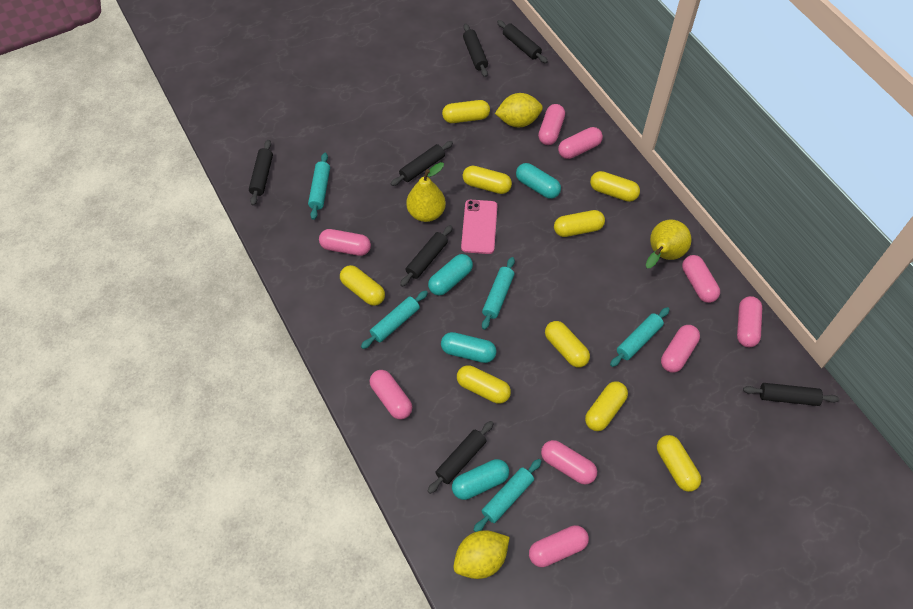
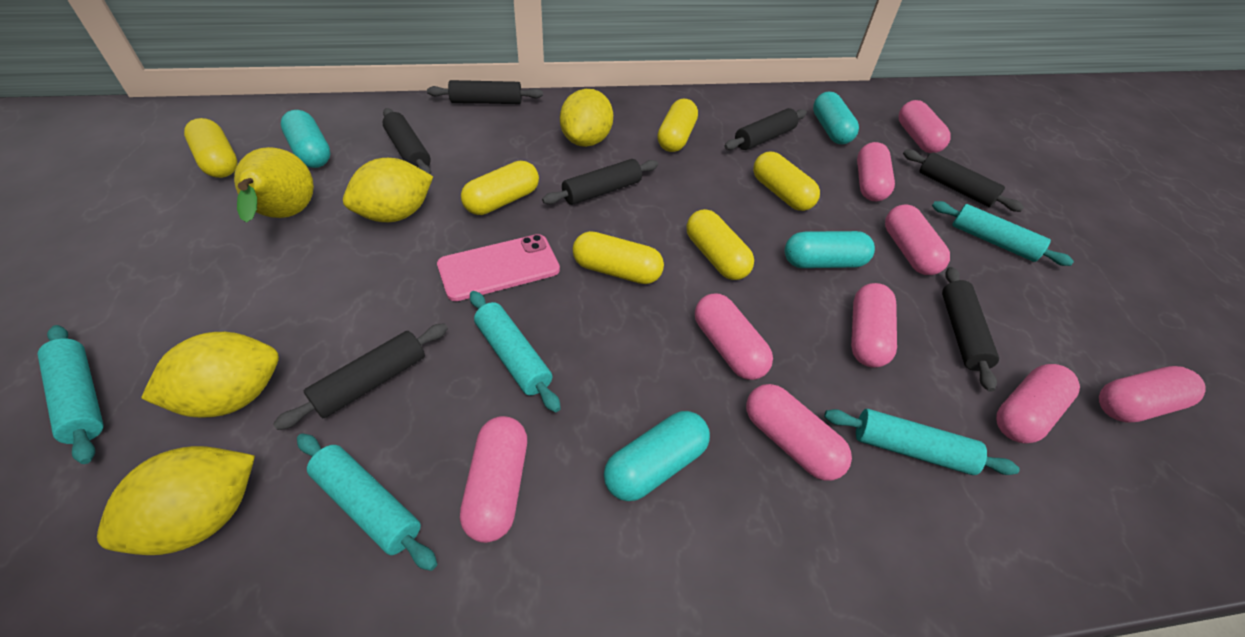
yellow capsule: 9 -> 6
yellow lemon: 2 -> 4
yellow pear: 2 -> 1

